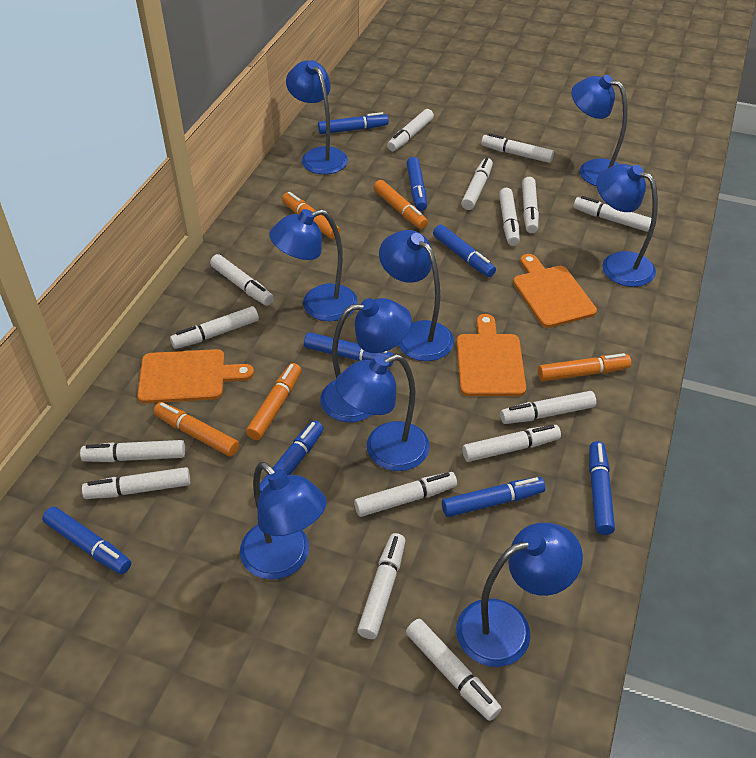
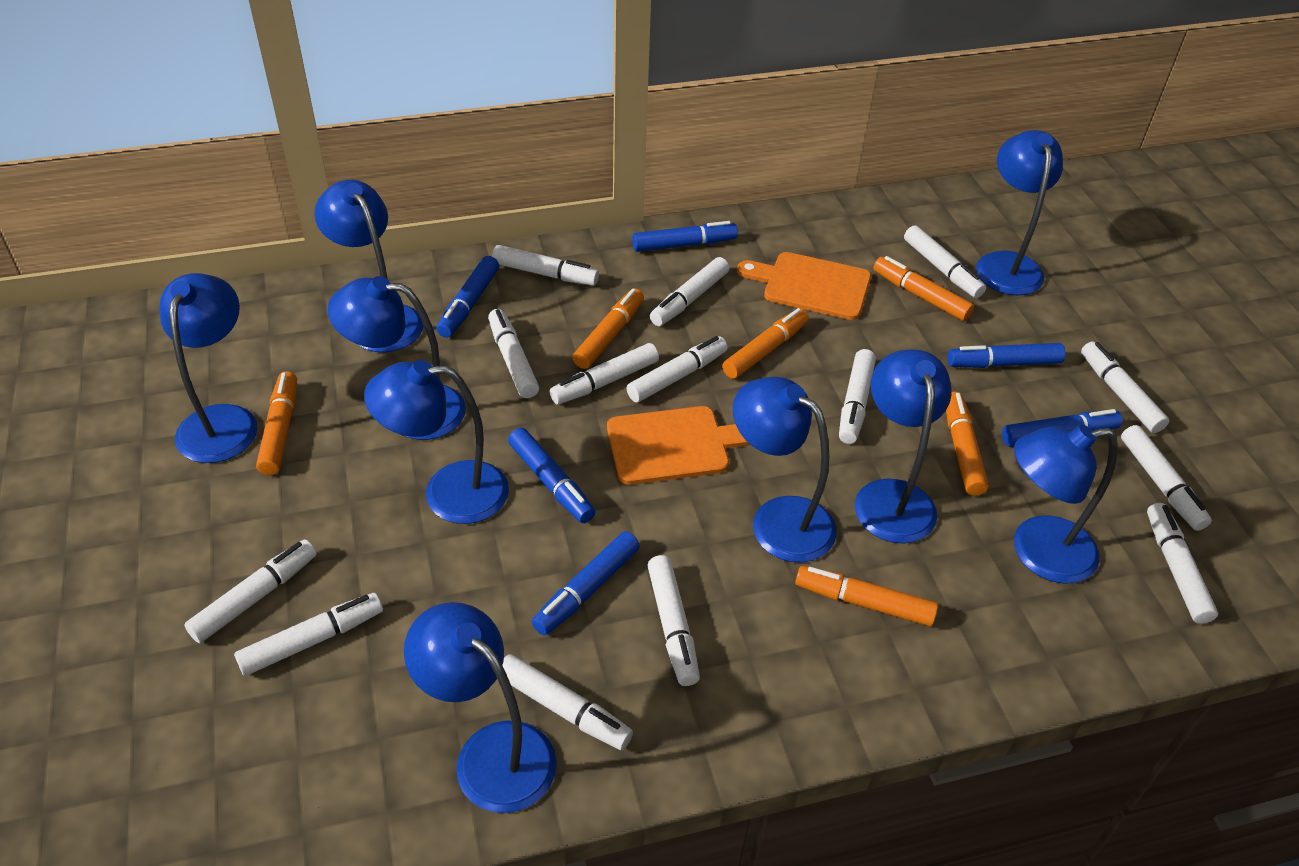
blue marker: 8 -> 6
orange cutting board: 3 -> 2
orange marker: 5 -> 6
white marker: 15 -> 14

